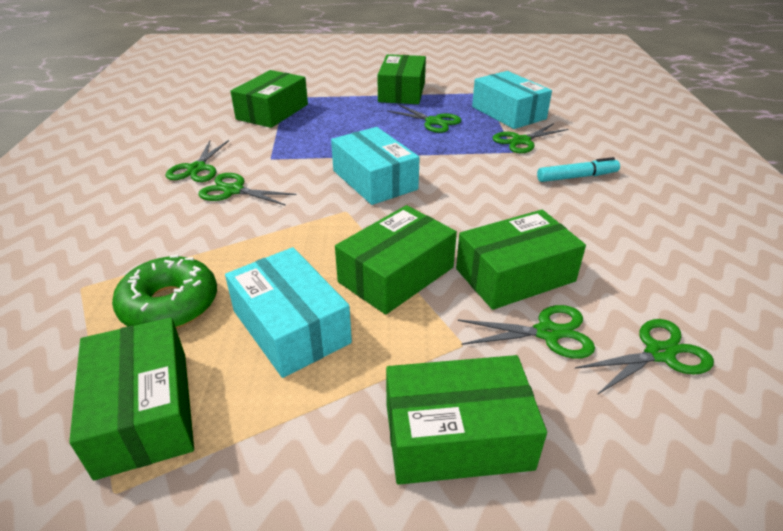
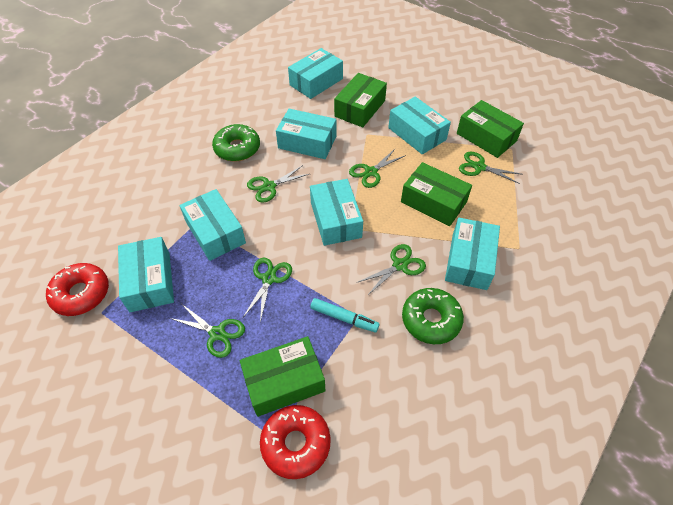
green box: 6 -> 4
green donut: 1 -> 2
red donut: 0 -> 2
turquoise box: 3 -> 7

